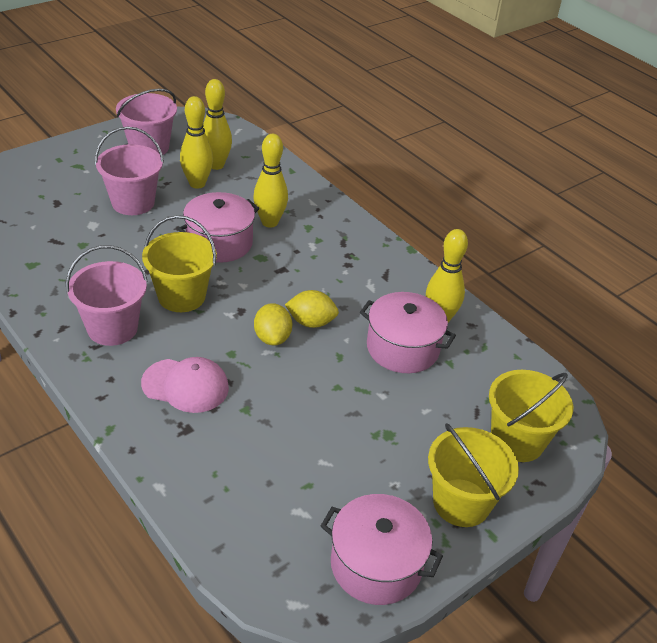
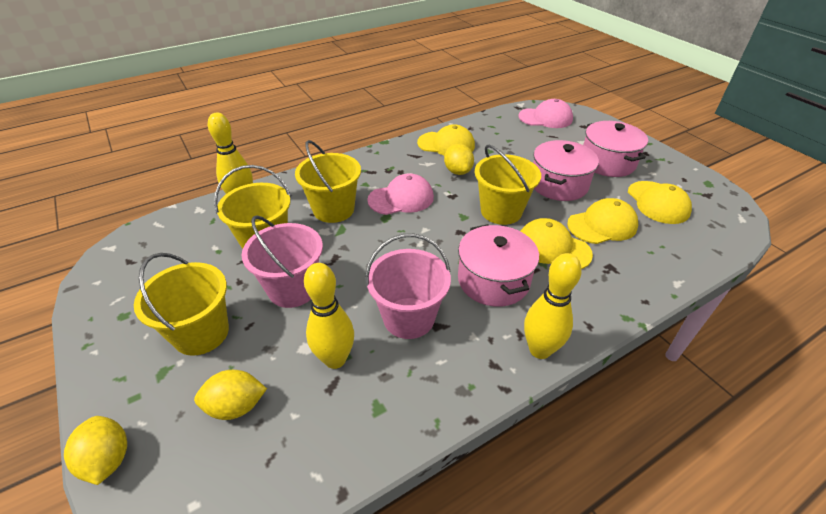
pink bucket: 3 -> 2
pink cap: 1 -> 2
yellow bowling pin: 4 -> 3
yellow bucket: 3 -> 4
yellow cap: 0 -> 4
yellow lemon: 2 -> 3

